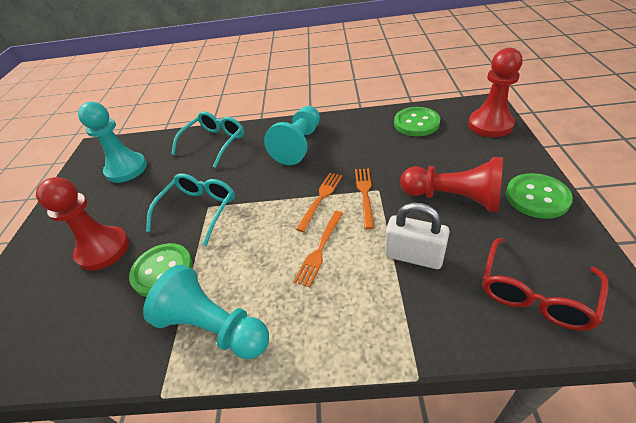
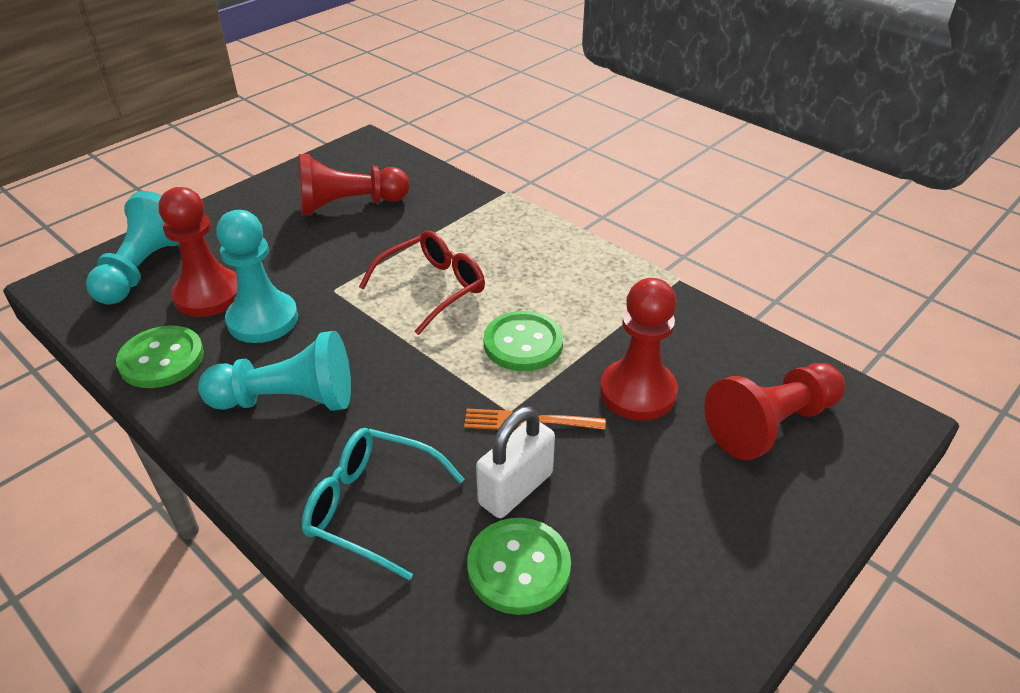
orange fork: 3 -> 1
red pawn: 3 -> 4
turquoise glasses: 2 -> 1

